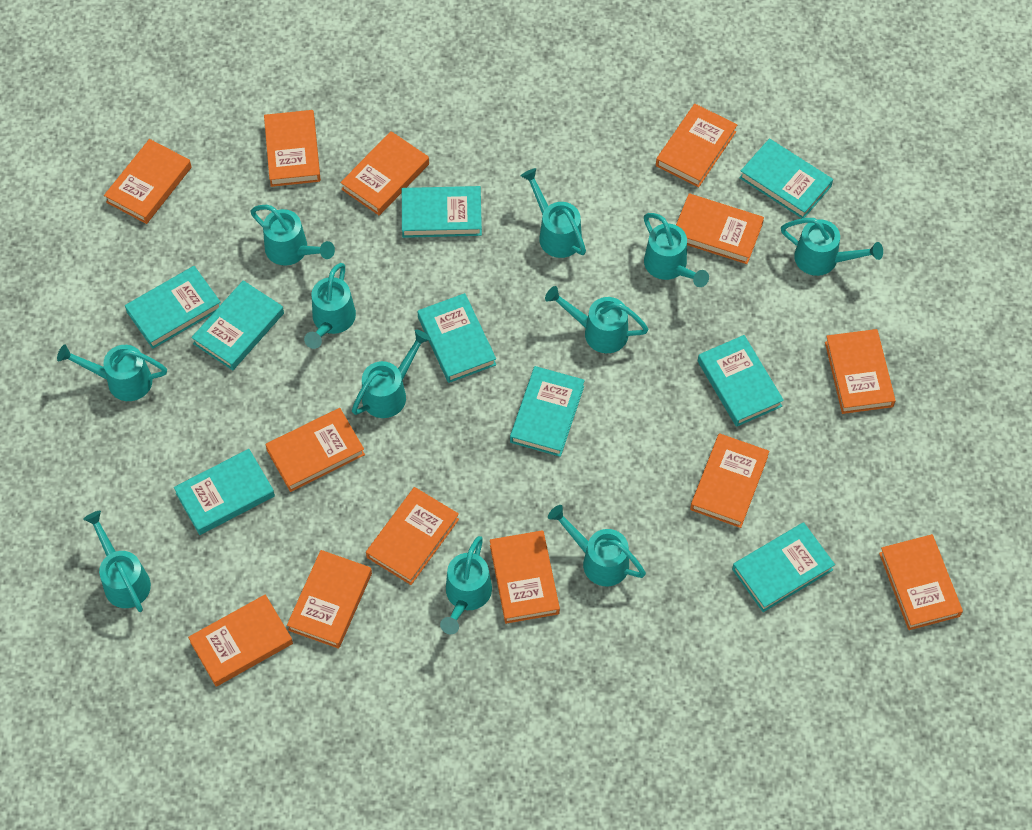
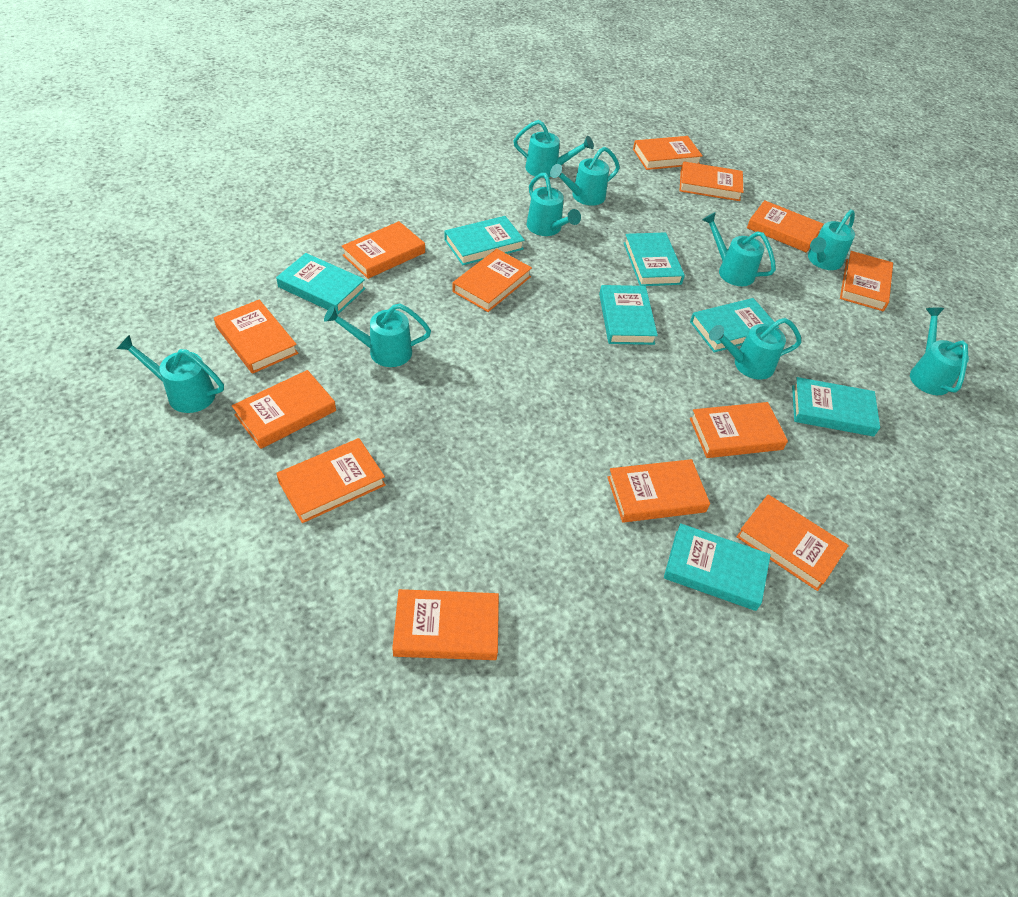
turquoise book: 9 -> 7
turquoise watering can: 11 -> 9

